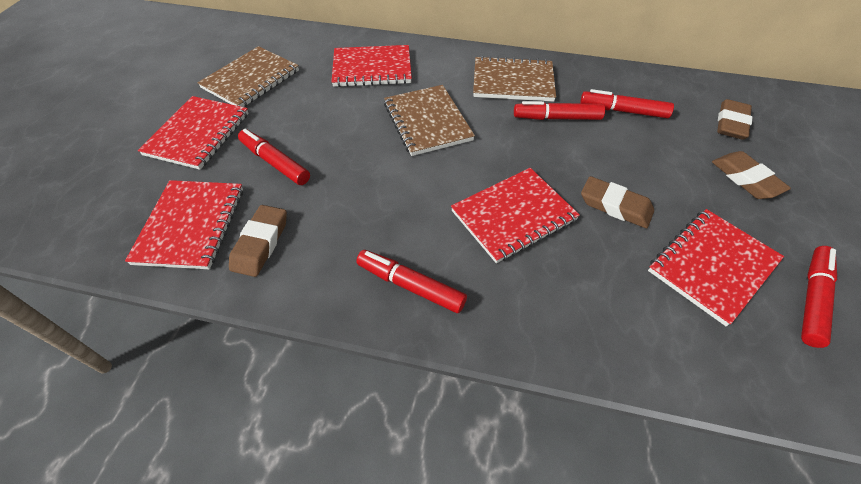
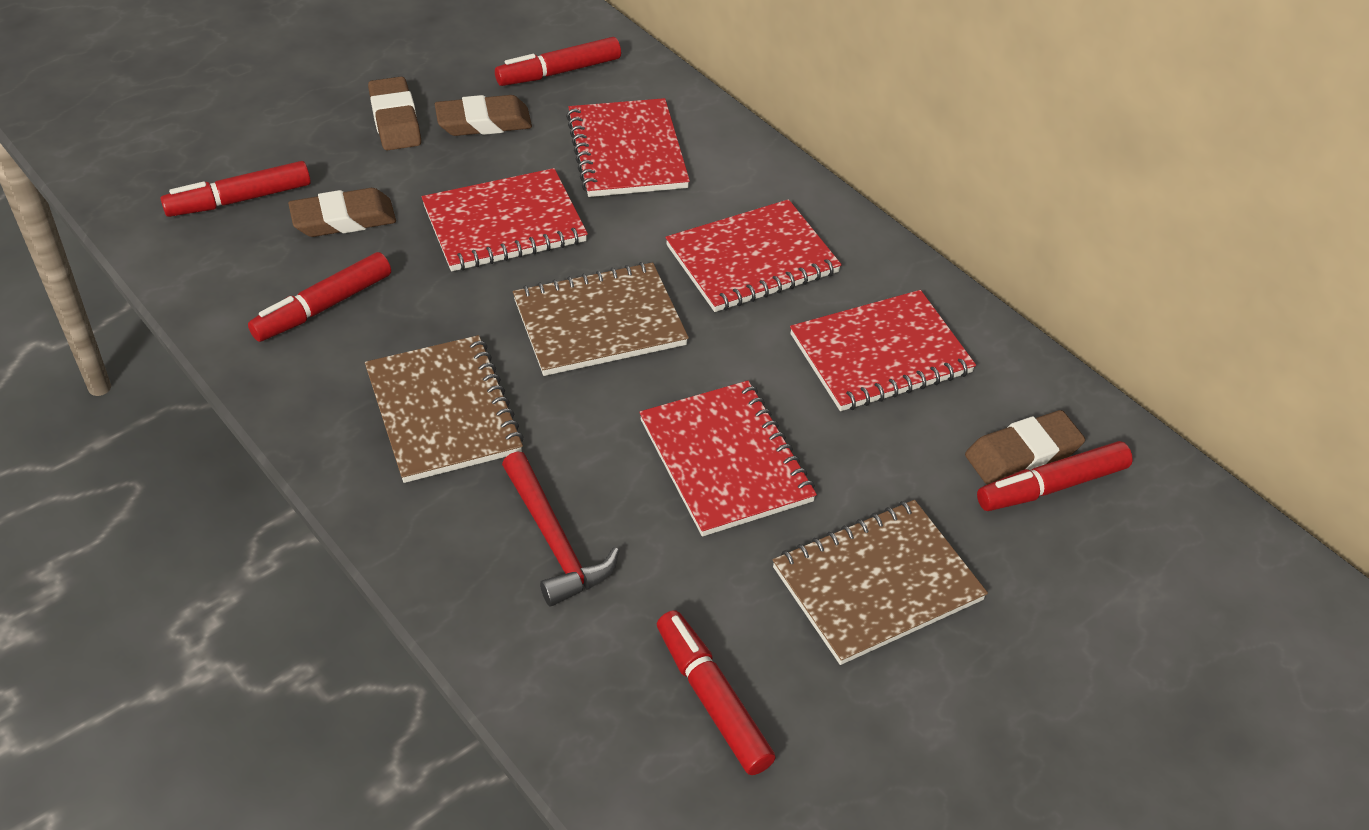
red hammer: 0 -> 1

